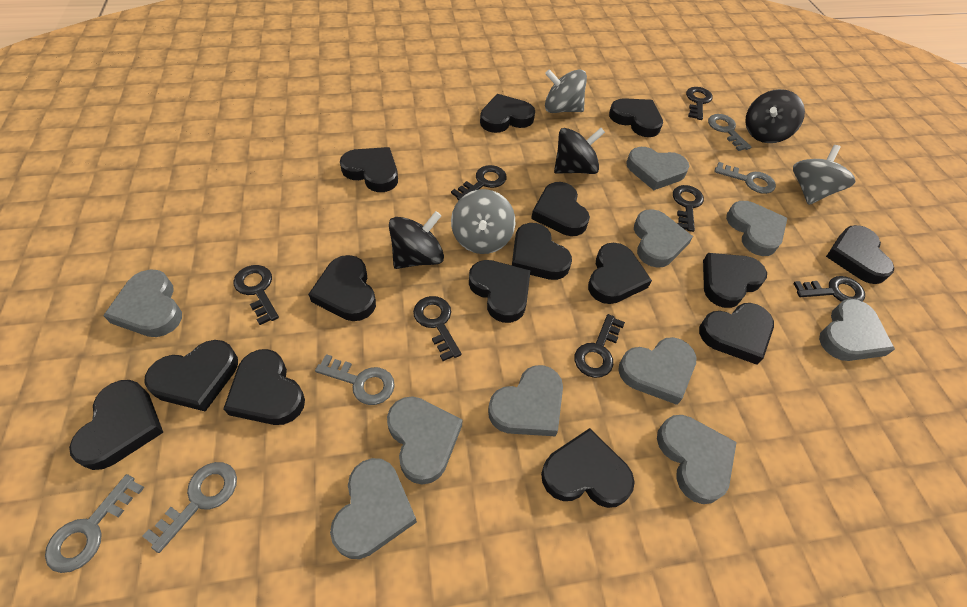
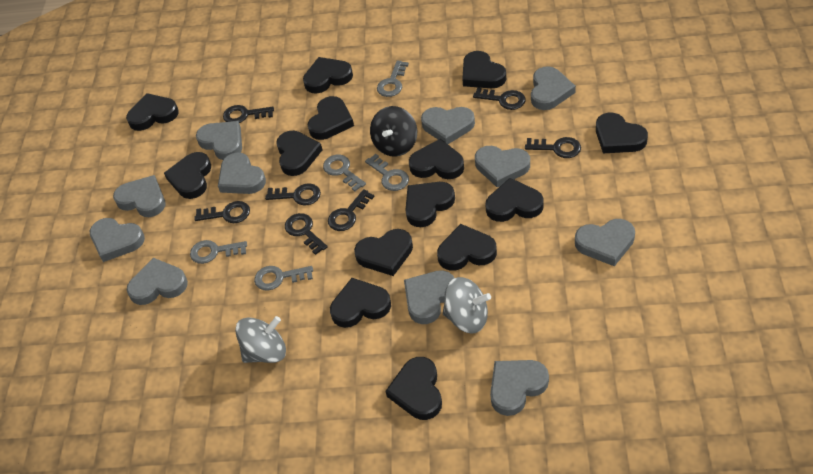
black heart: 15 -> 14
black spinning top: 3 -> 1
grey heart: 10 -> 11
grey spinning top: 3 -> 2

